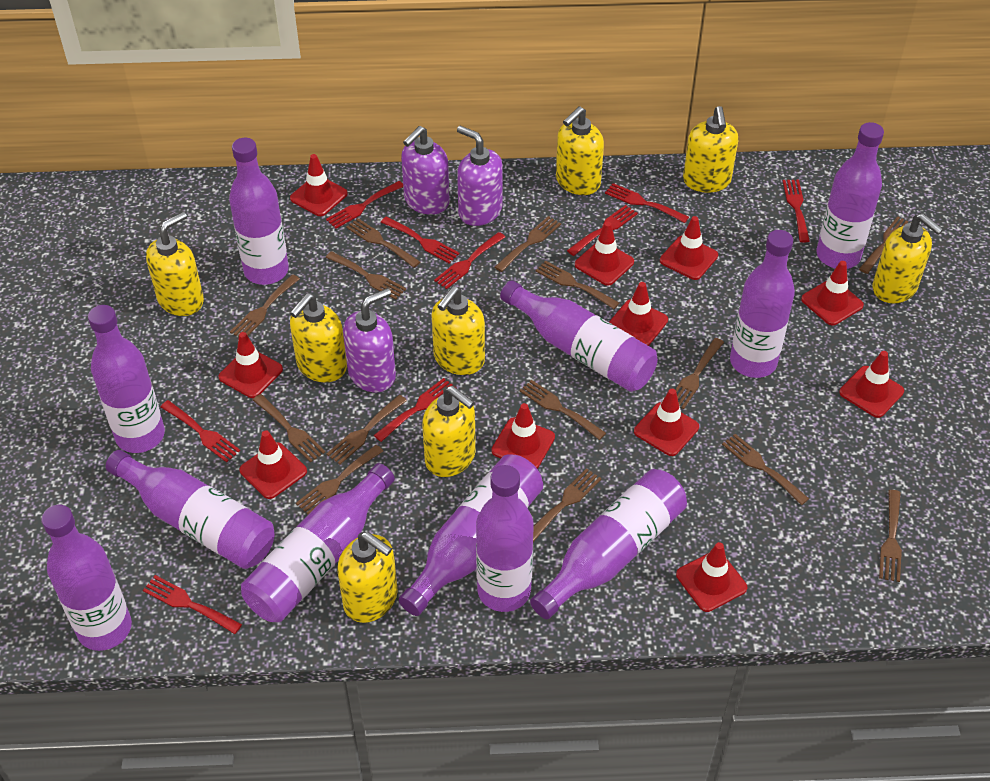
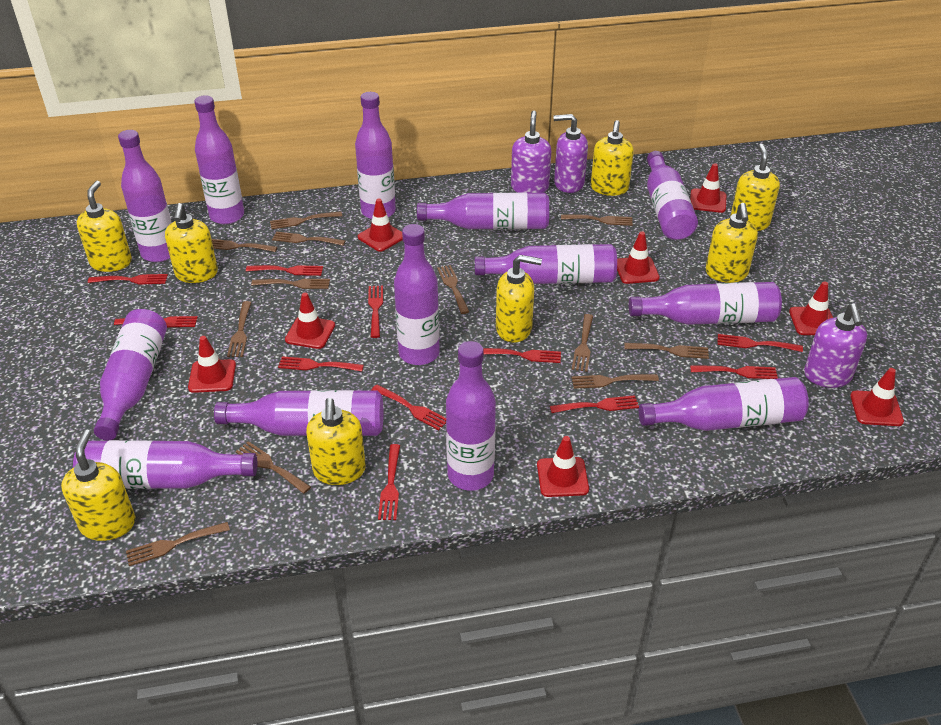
brown fork: 14 -> 12
purple bottle: 11 -> 13
red fork: 9 -> 11
red traffic cone: 11 -> 8

